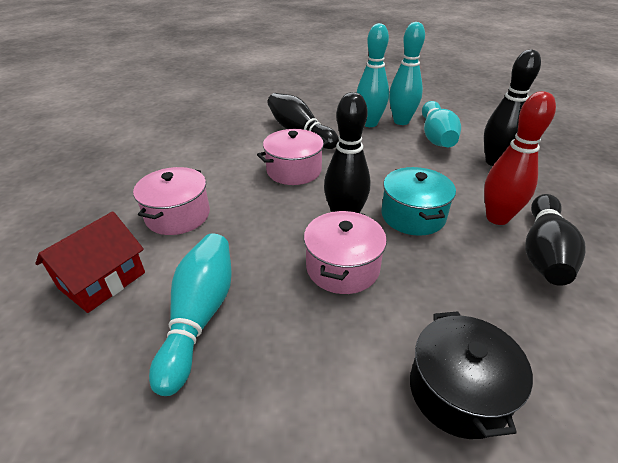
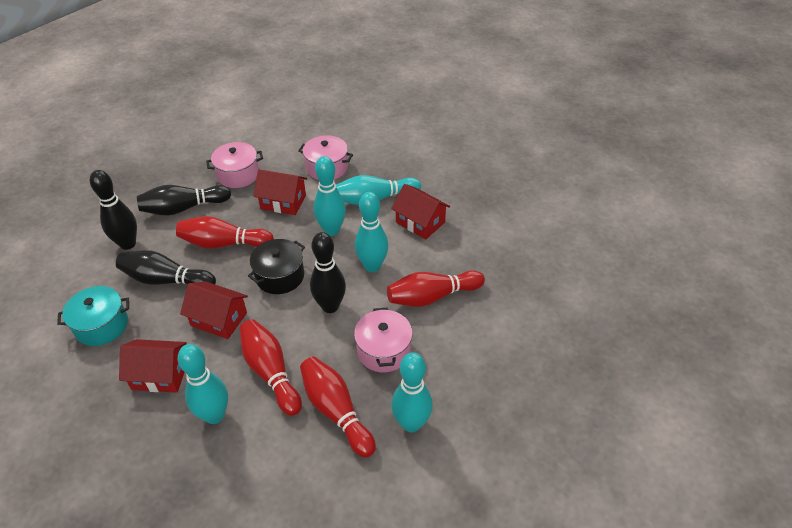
red bowling pin: 1 -> 4
red house: 1 -> 4
turquoise bowling pin: 4 -> 5

